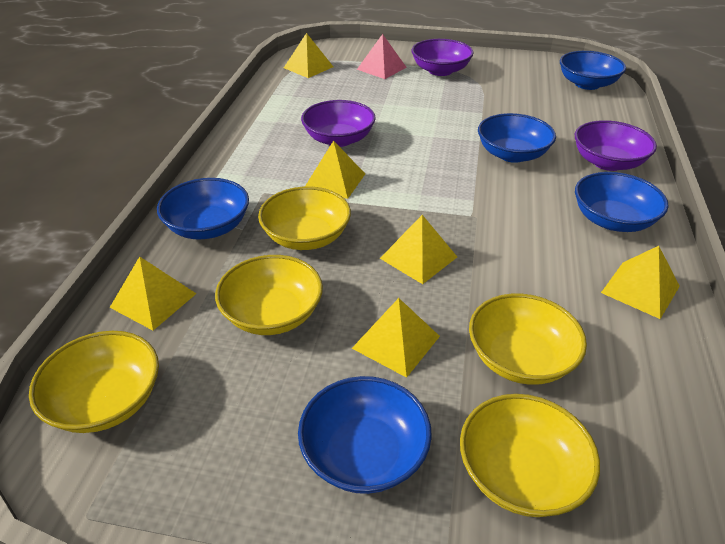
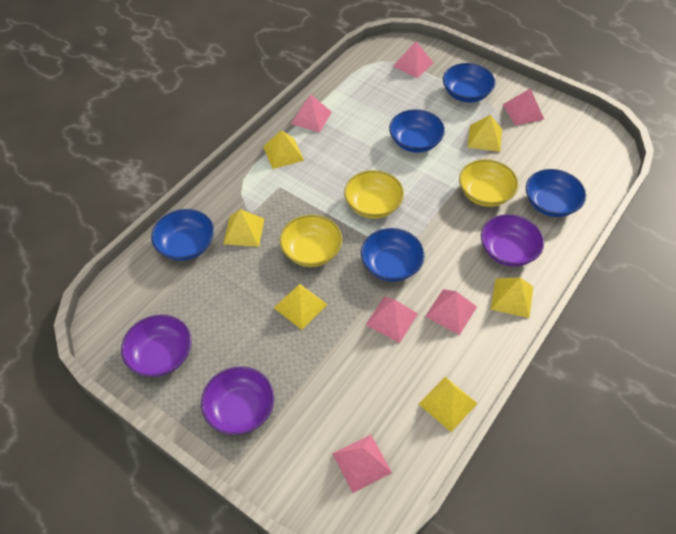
pink pyramid: 1 -> 6
yellow bowl: 5 -> 3

